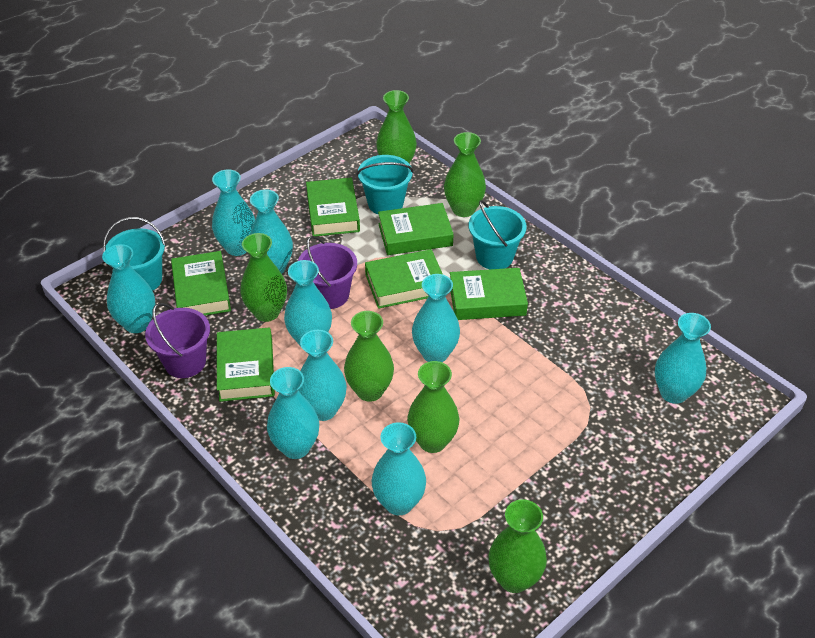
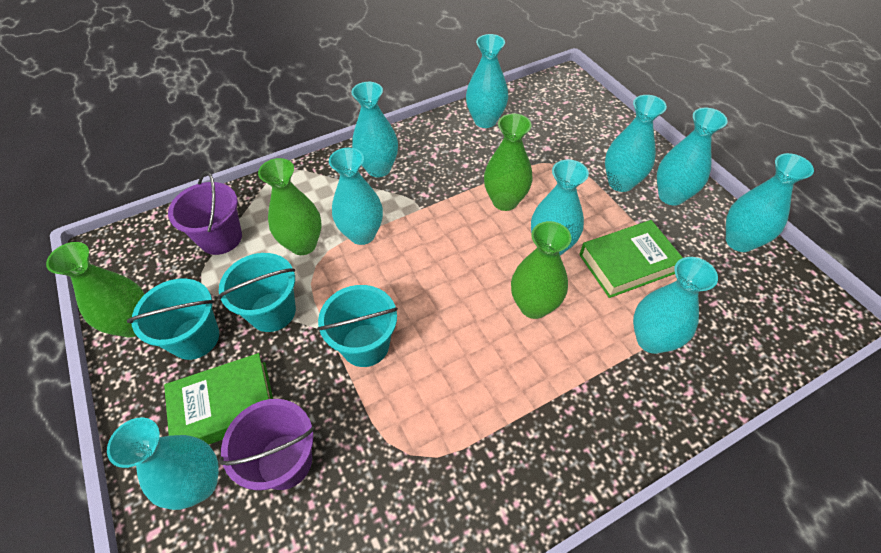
green book: 6 -> 2
green vase: 6 -> 4

